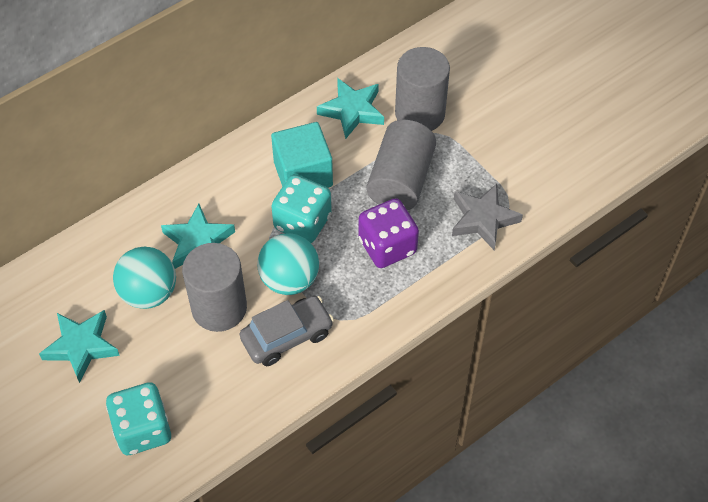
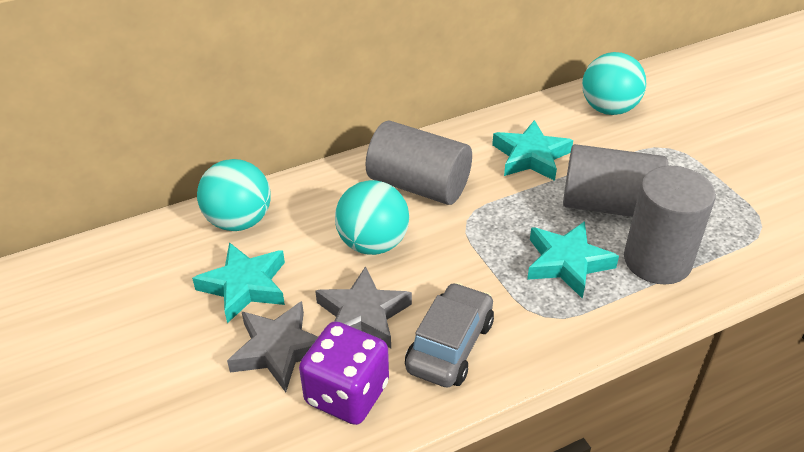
grey star: 1 -> 2
turquoise ball: 2 -> 3
turquoise cube: 1 -> 0
turquoise dice: 2 -> 0

